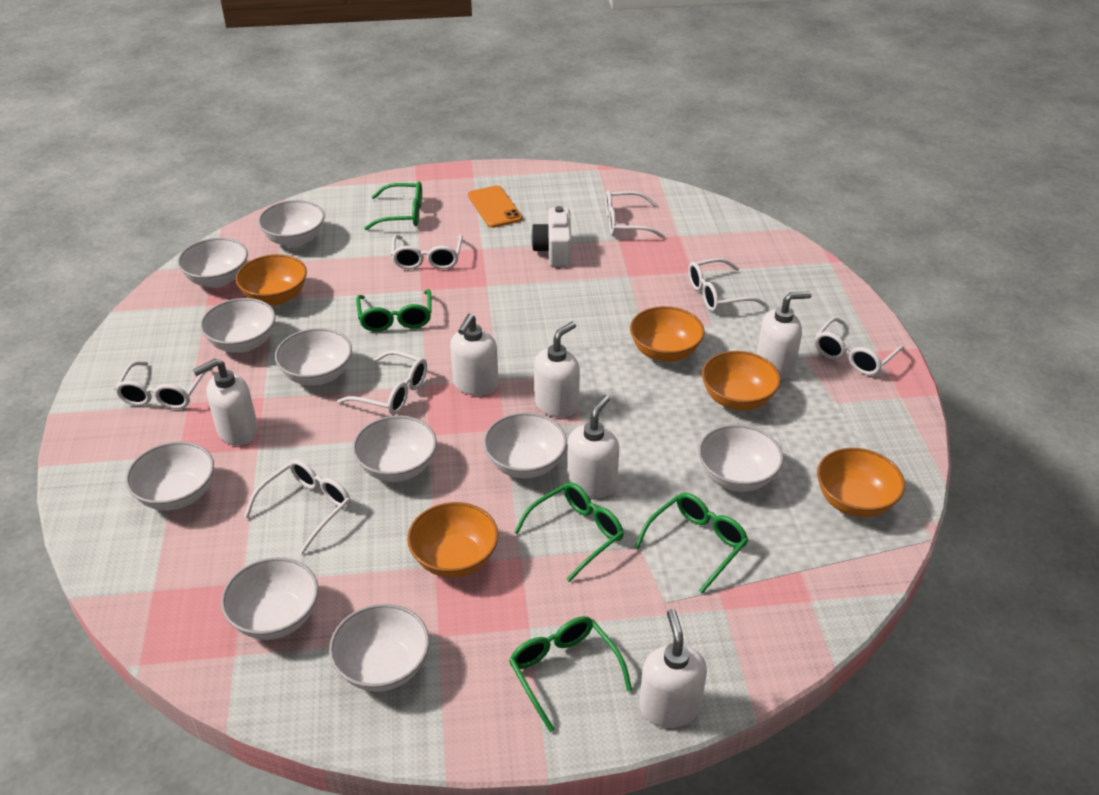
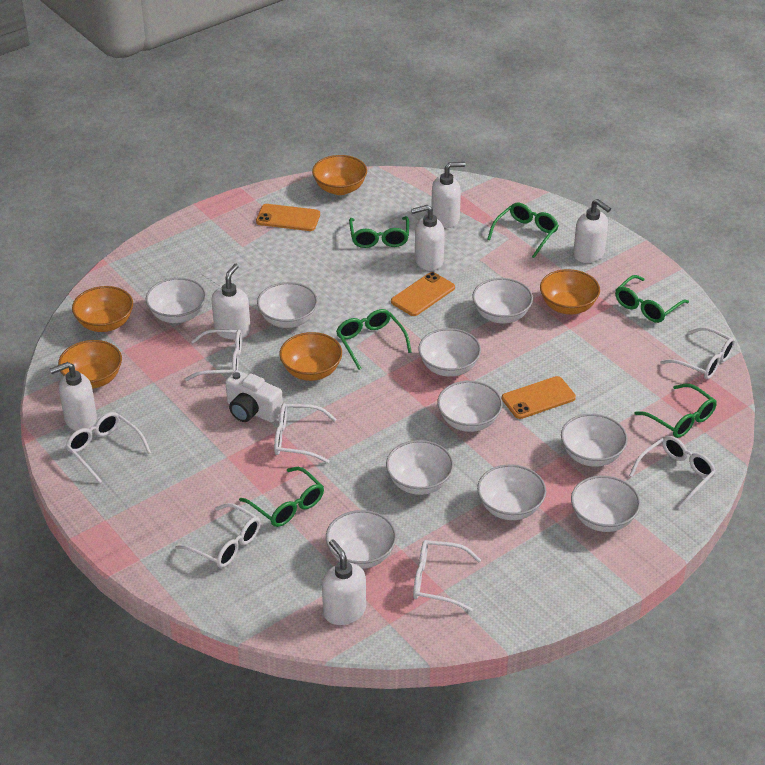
green glasses: 5 -> 6
orange phone: 1 -> 3

